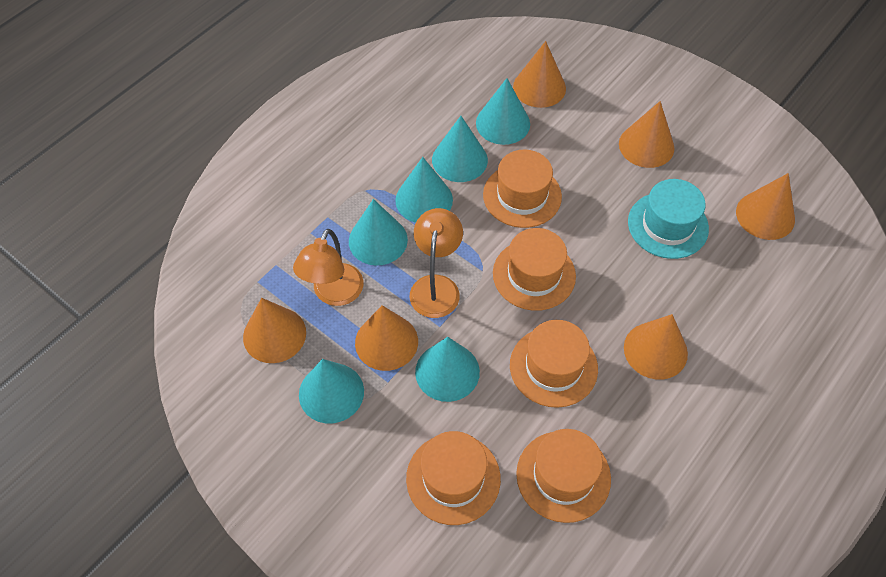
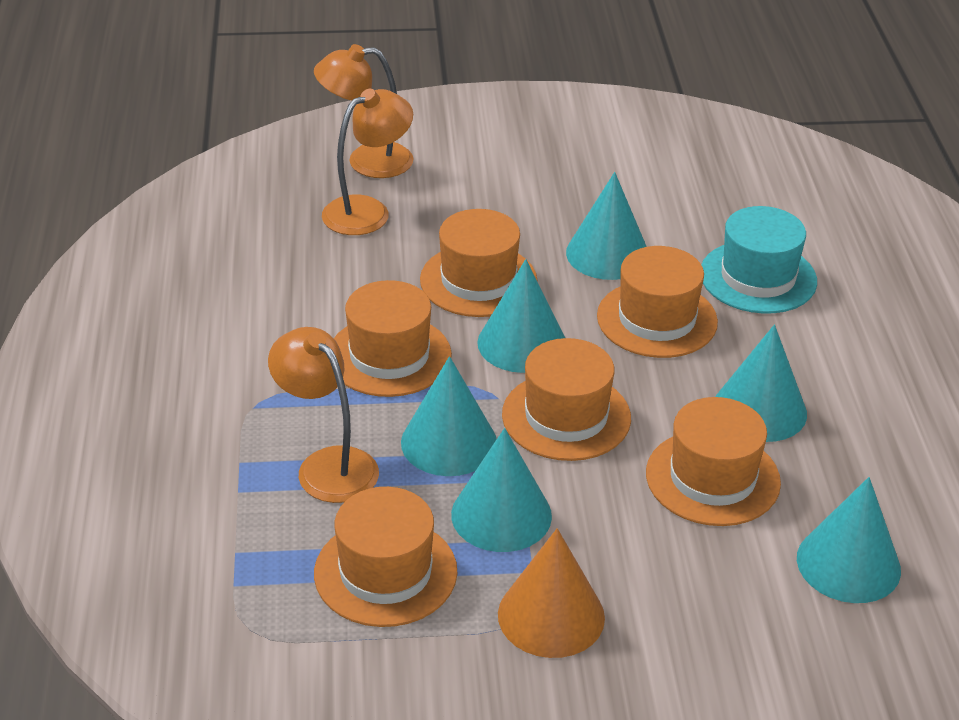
orange cone: 6 -> 1
orange hat: 5 -> 6
orange lamp: 2 -> 3

